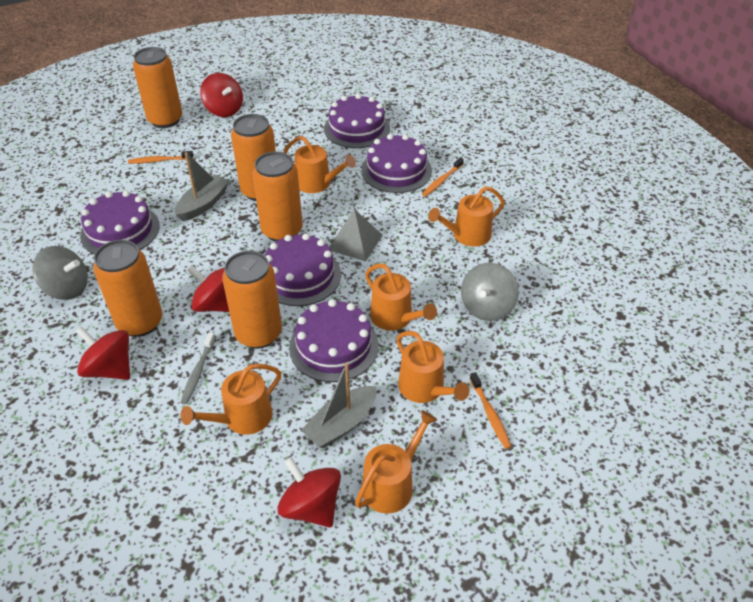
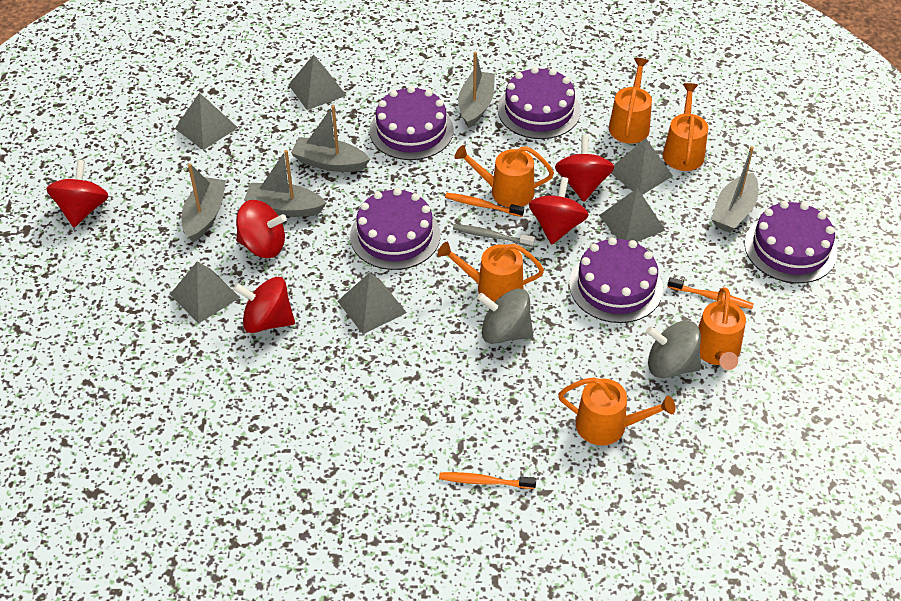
grey boat: 2 -> 5
grey pyramid: 1 -> 6
orange can: 5 -> 0
red spinning top: 4 -> 5

